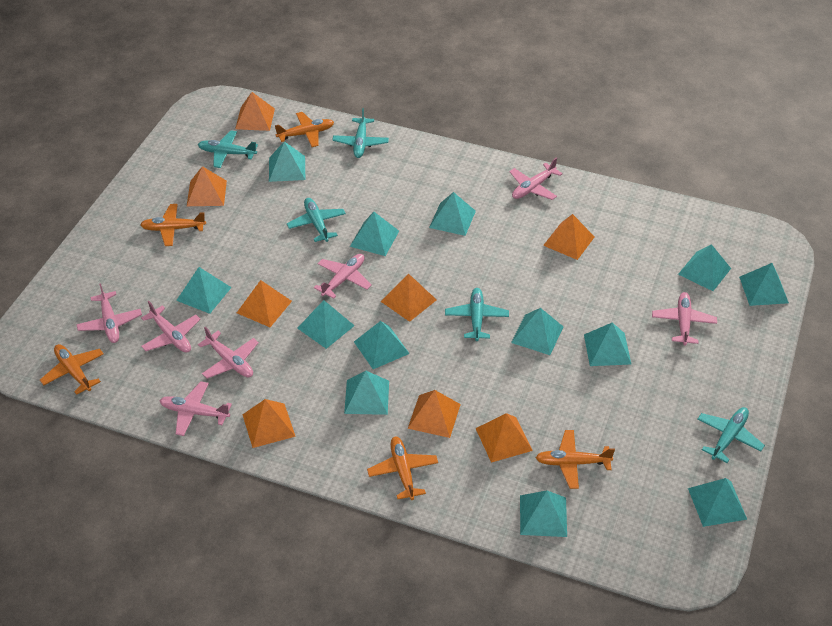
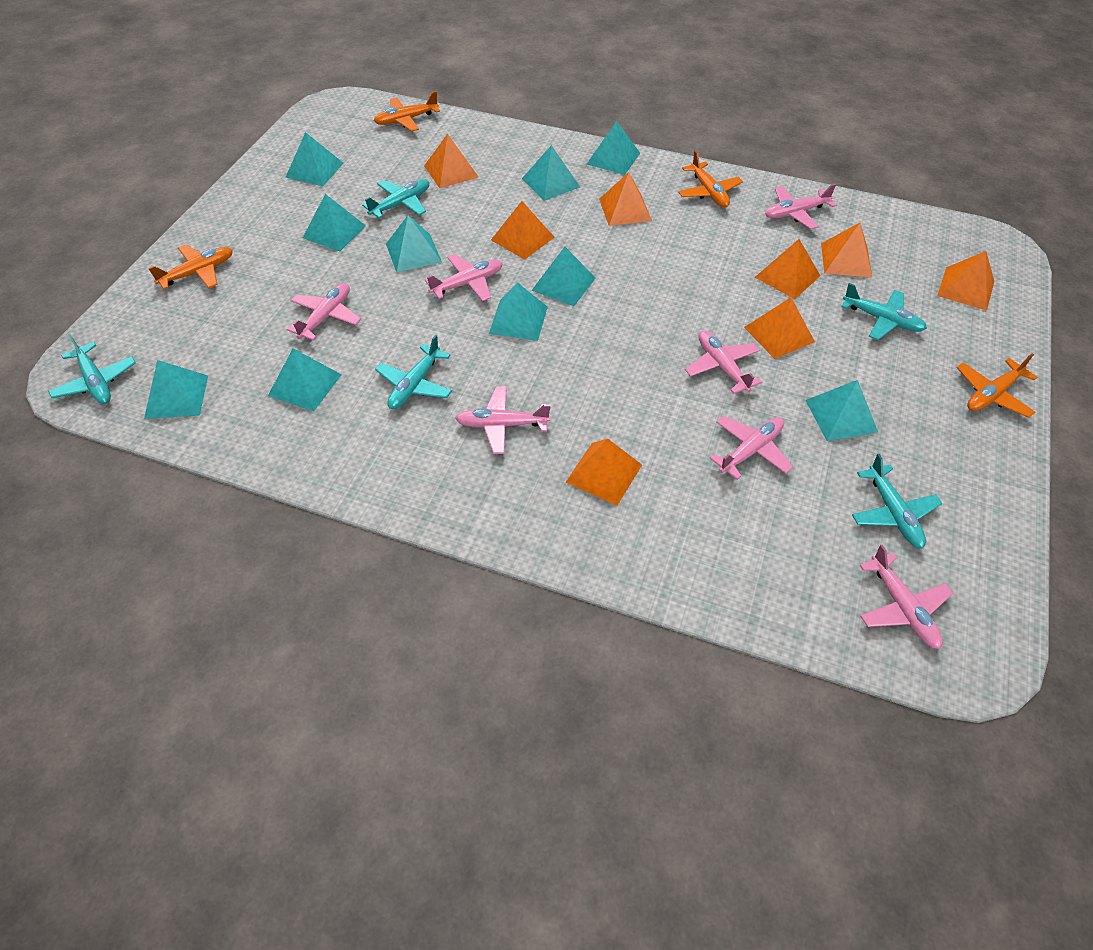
orange plane: 5 -> 4
turquoise pyramid: 13 -> 10

